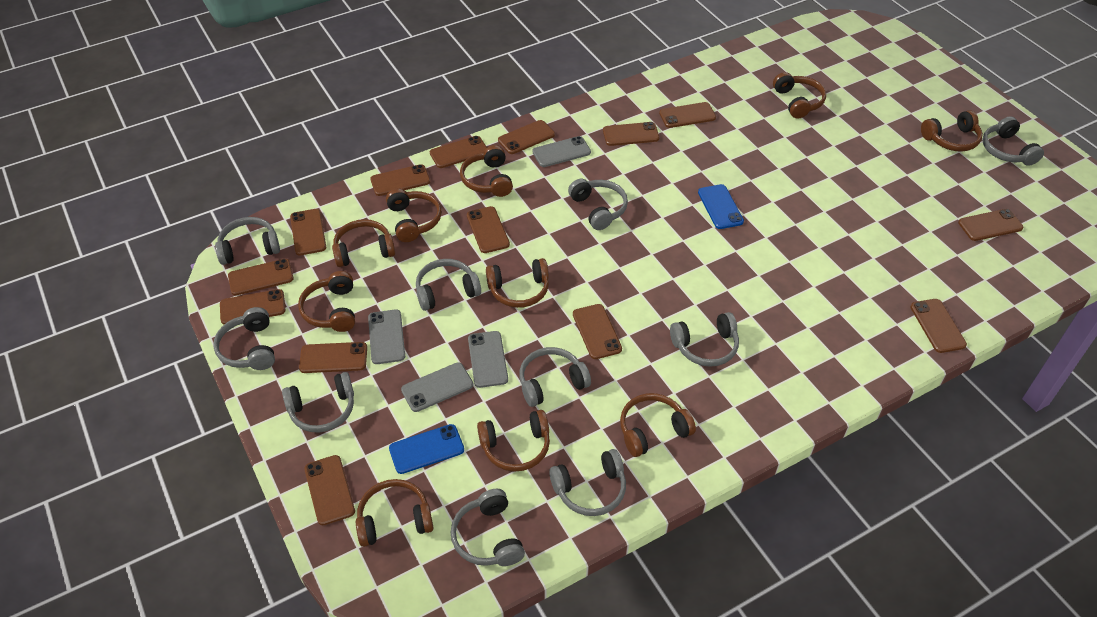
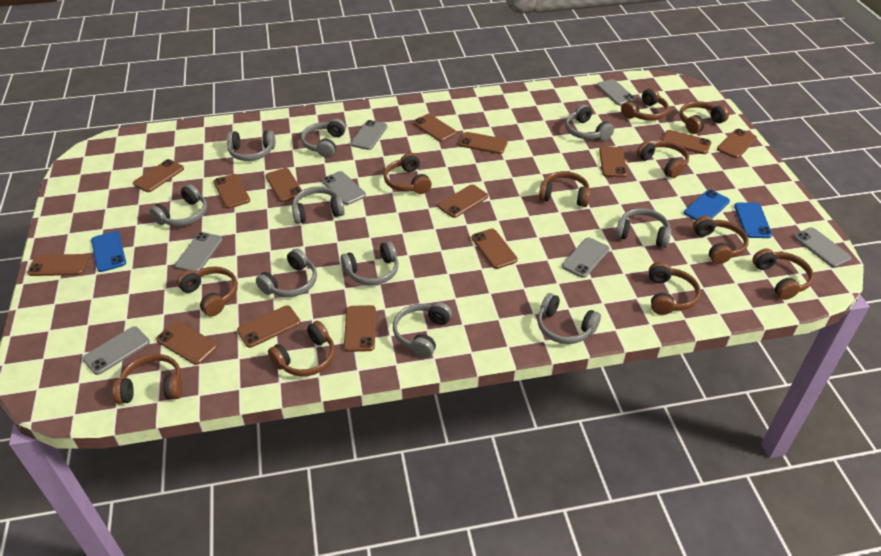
blue phone: 2 -> 3
brown headphones: 10 -> 11
grey phone: 4 -> 7

